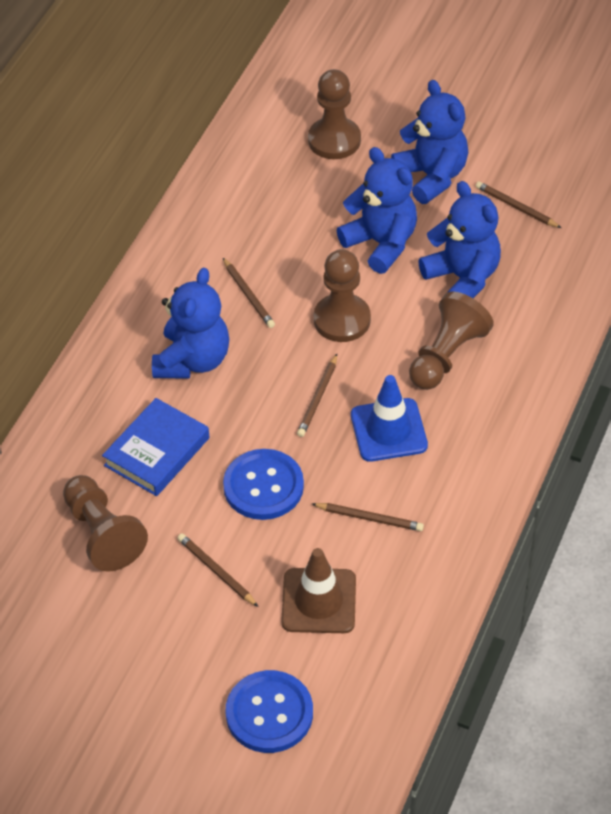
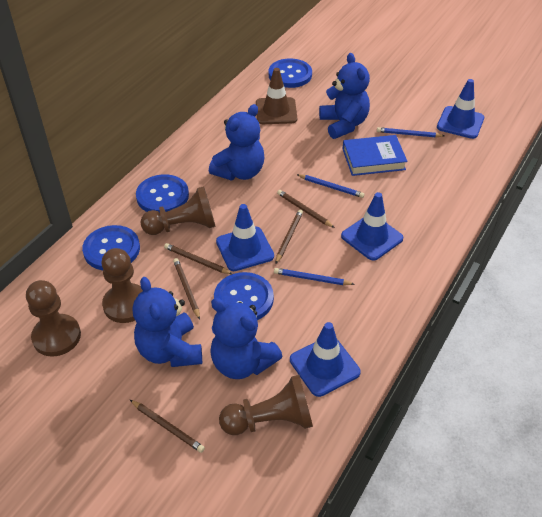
blue button: 2 -> 4
blue pencil: 0 -> 3
blue traffic cone: 1 -> 4

